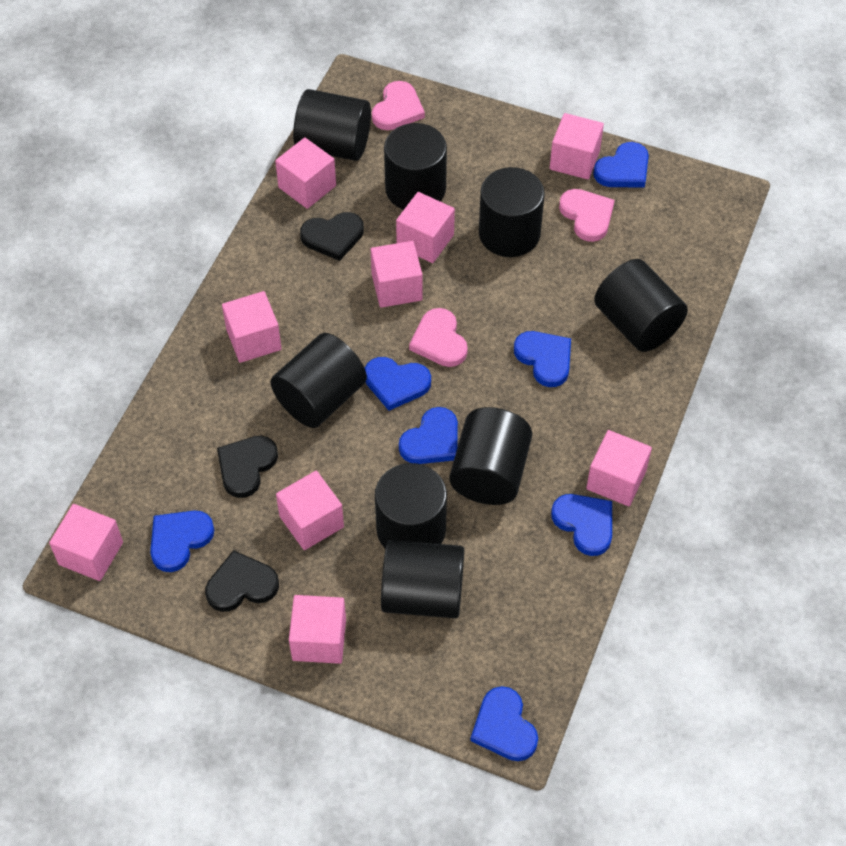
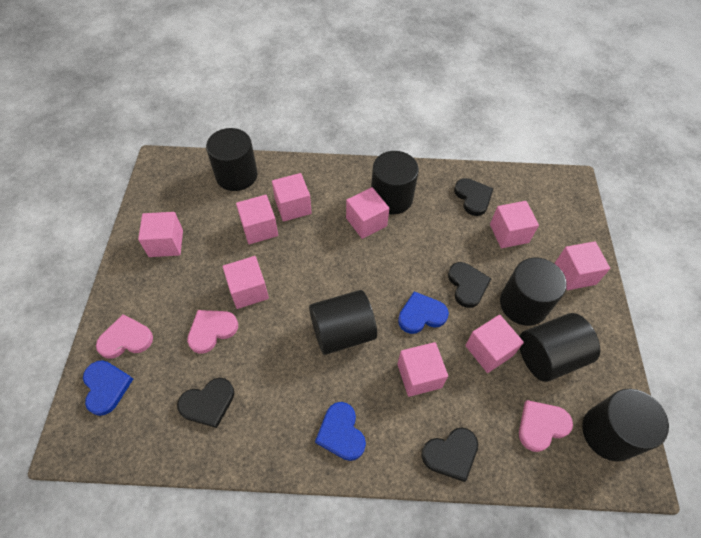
black cylinder: 8 -> 6
black heart: 3 -> 4
blue heart: 7 -> 3

